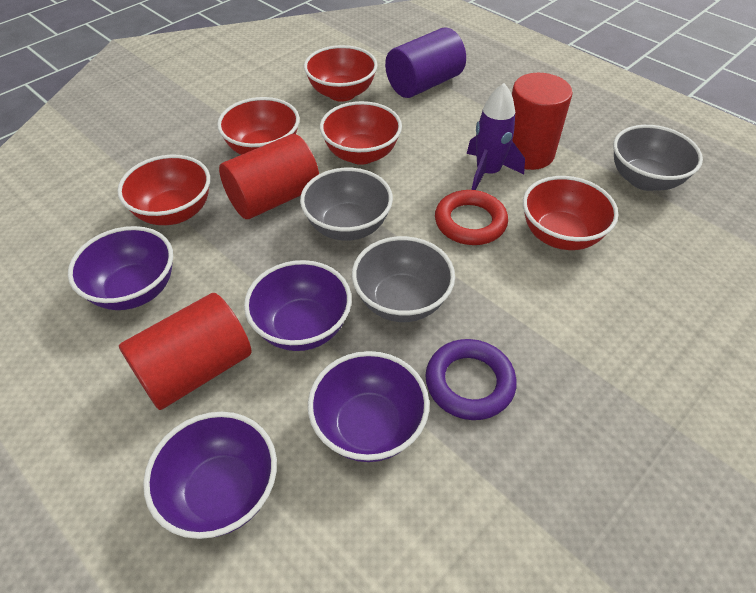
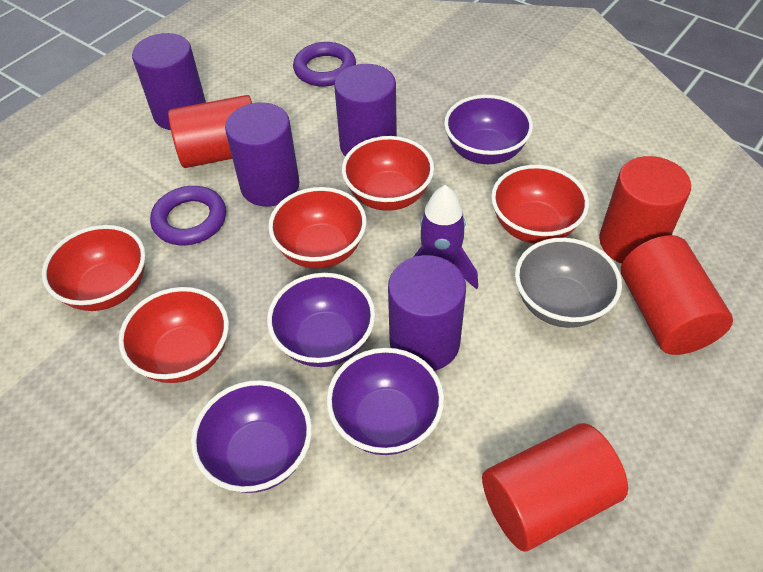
grey bowl: 3 -> 1
purple cylinder: 1 -> 4
purple ring: 1 -> 2
red cylinder: 3 -> 4
red ring: 1 -> 0

